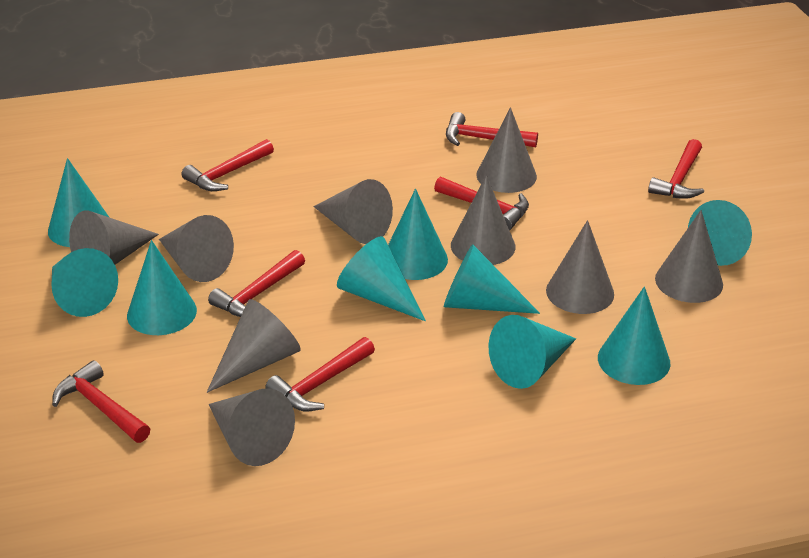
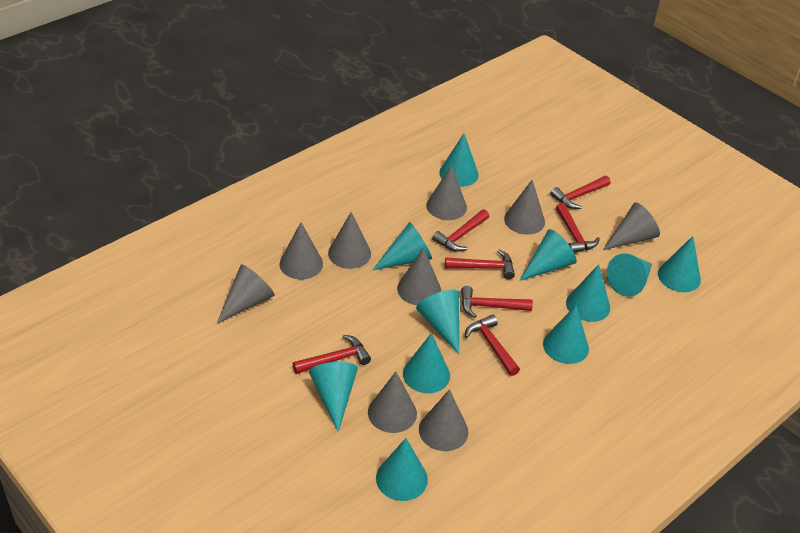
turquoise cone: 9 -> 11

